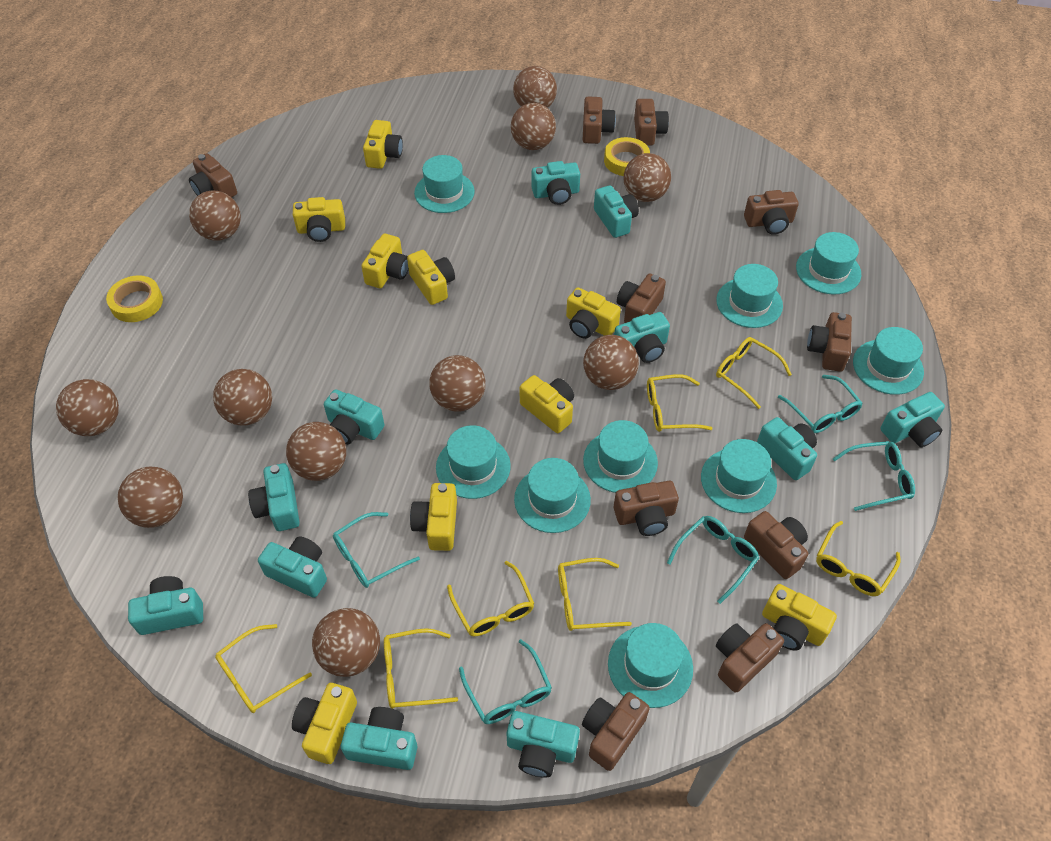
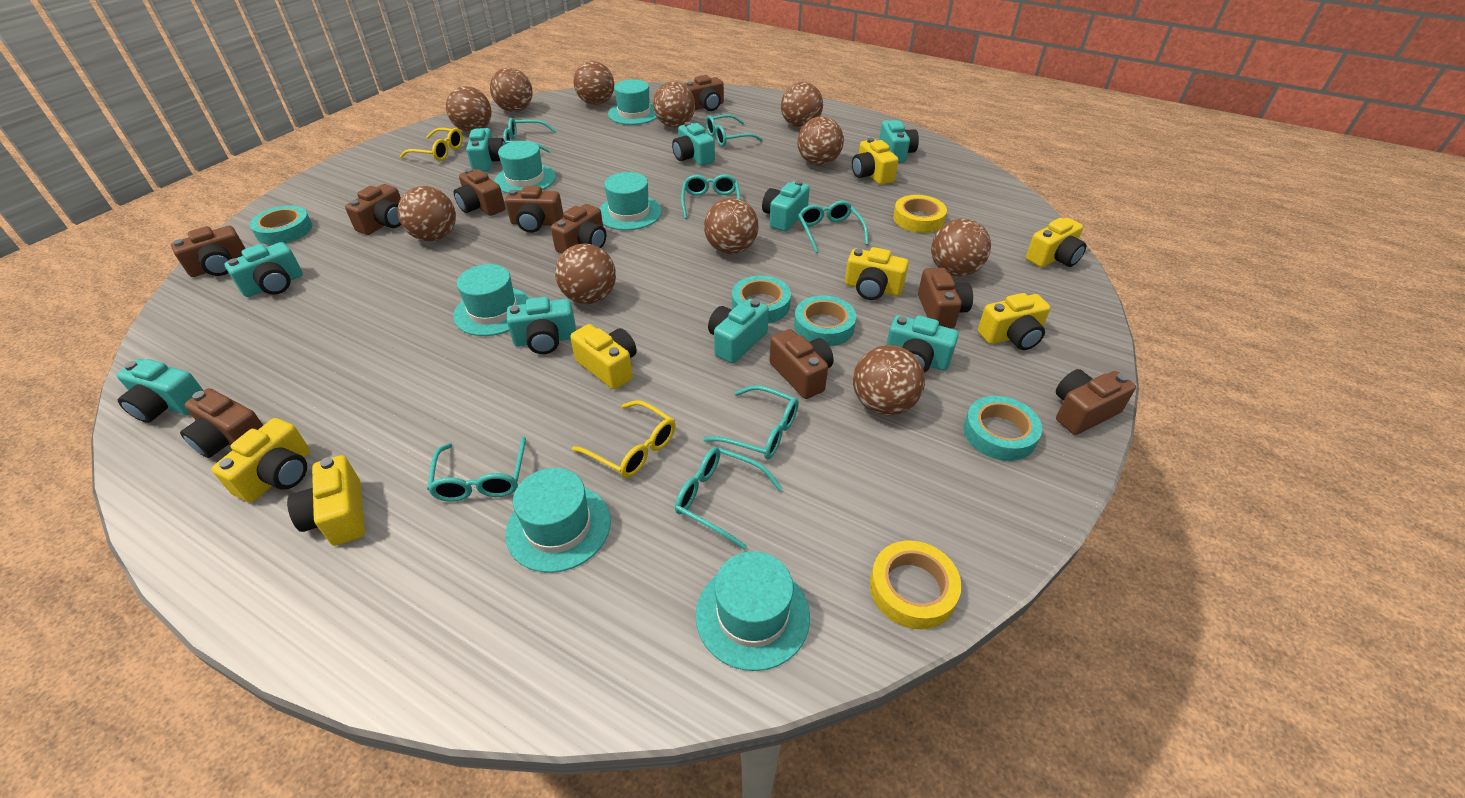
turquoise camera: 11 -> 9
turquoise glasses: 5 -> 7
turquoise hat: 9 -> 6
turquoise tape: 0 -> 4
yellow camera: 9 -> 7
yellow glasses: 7 -> 2

